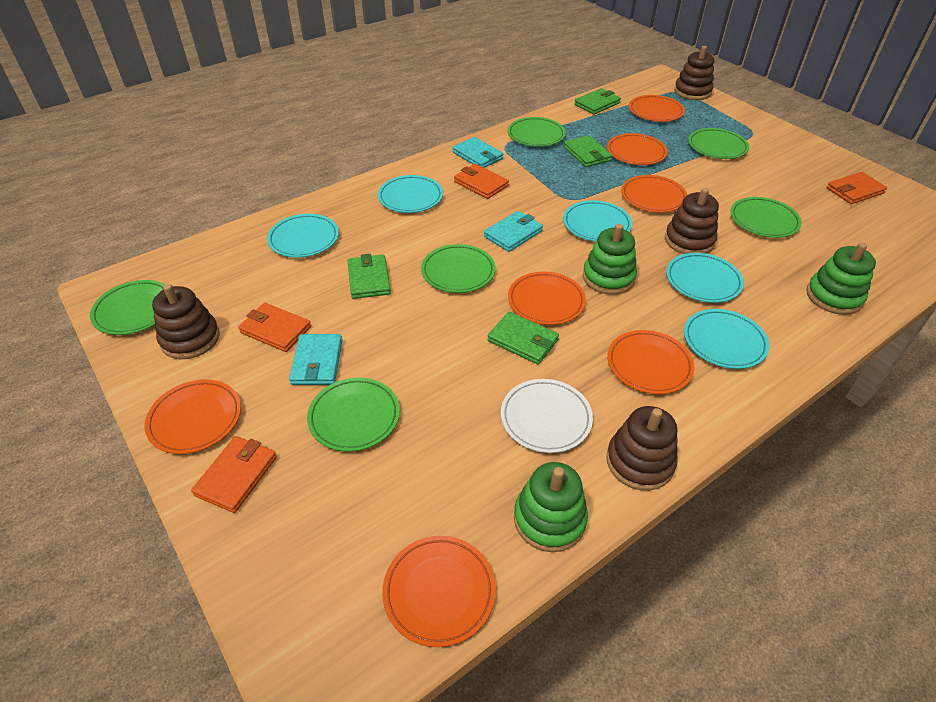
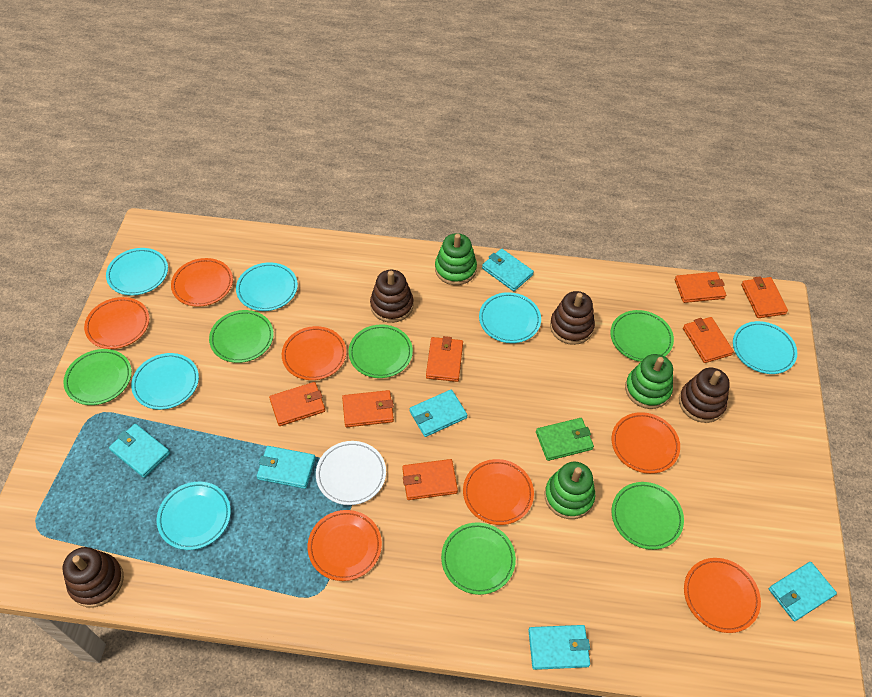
green wallet: 4 -> 1
orange wallet: 4 -> 7
turquoise plate: 5 -> 6
turquoise wallet: 3 -> 6

